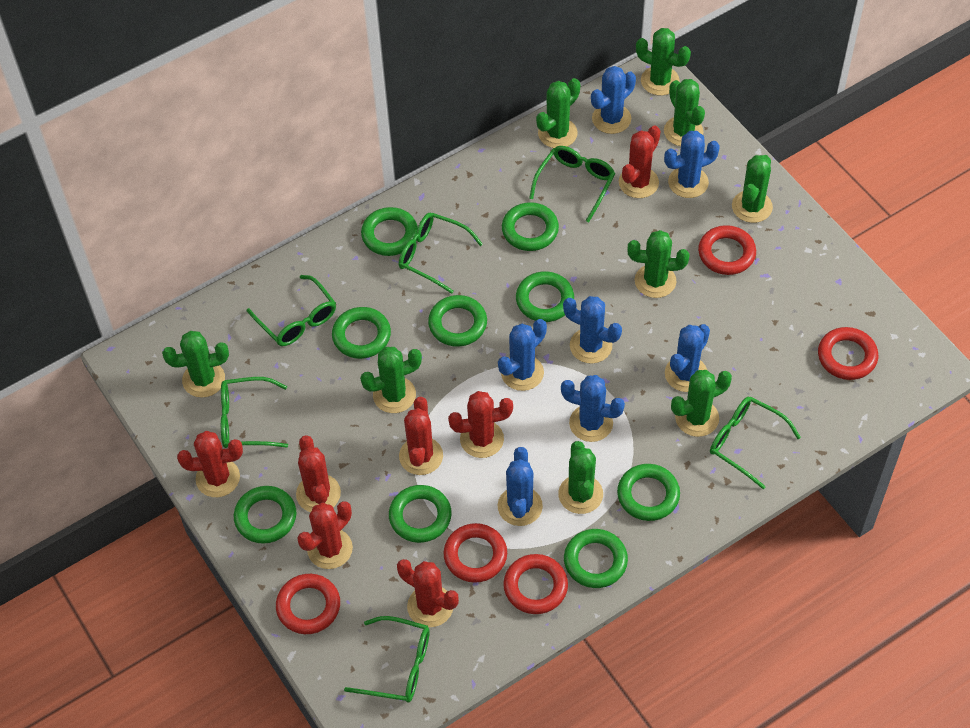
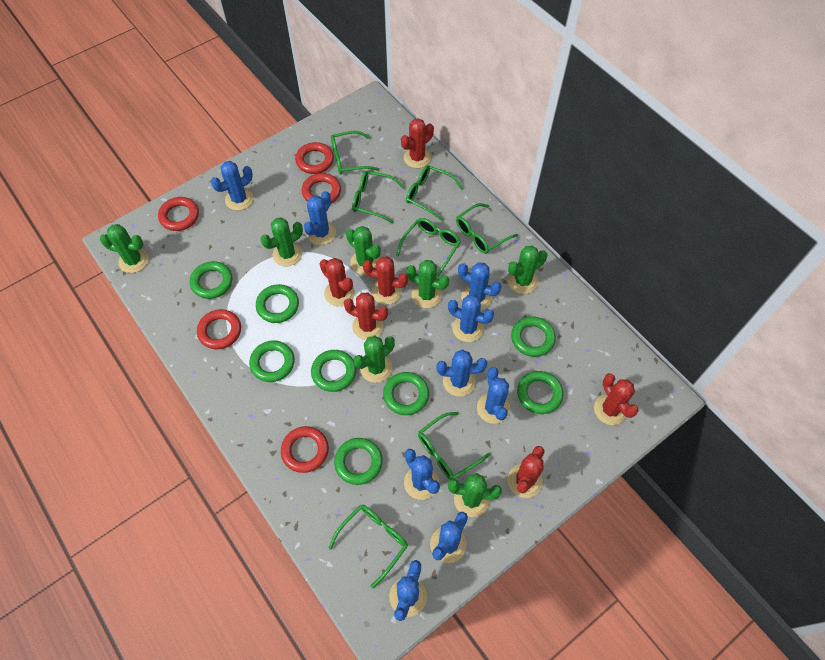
blue cactus: 7 -> 9
green cactus: 9 -> 7
green glasses: 6 -> 7
green ring: 9 -> 8
red cactus: 7 -> 6

